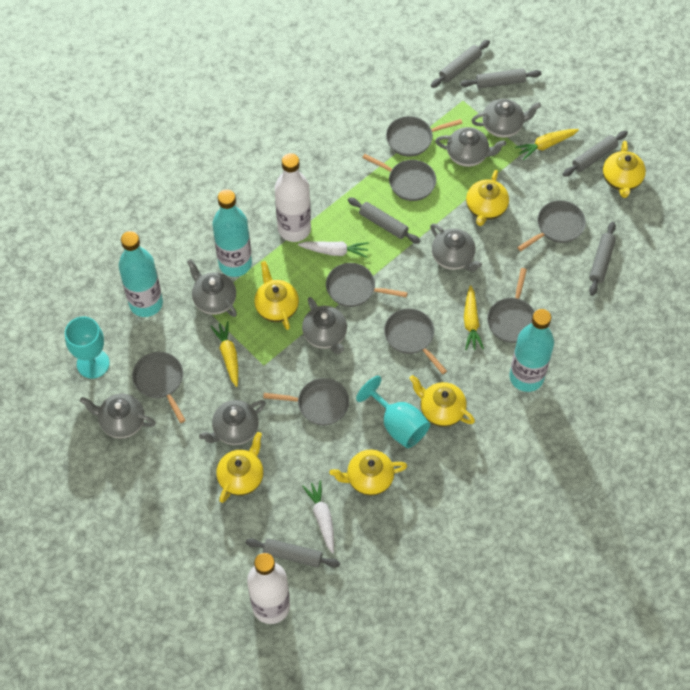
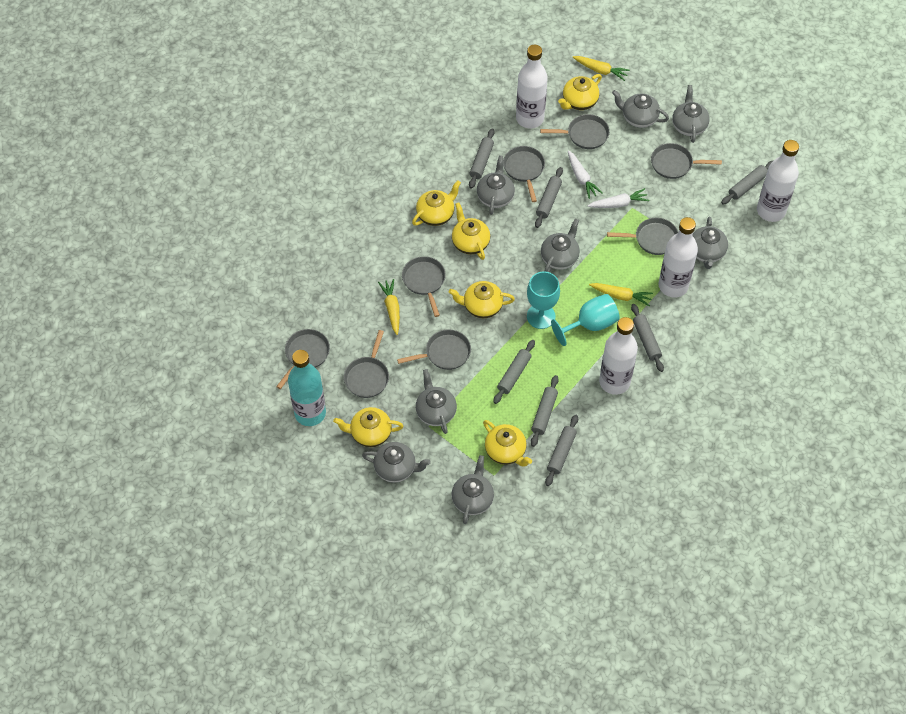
grey rolling pin: 6 -> 7
grey teapot: 7 -> 8
turquoise bottle: 3 -> 1
white bottle: 2 -> 4

